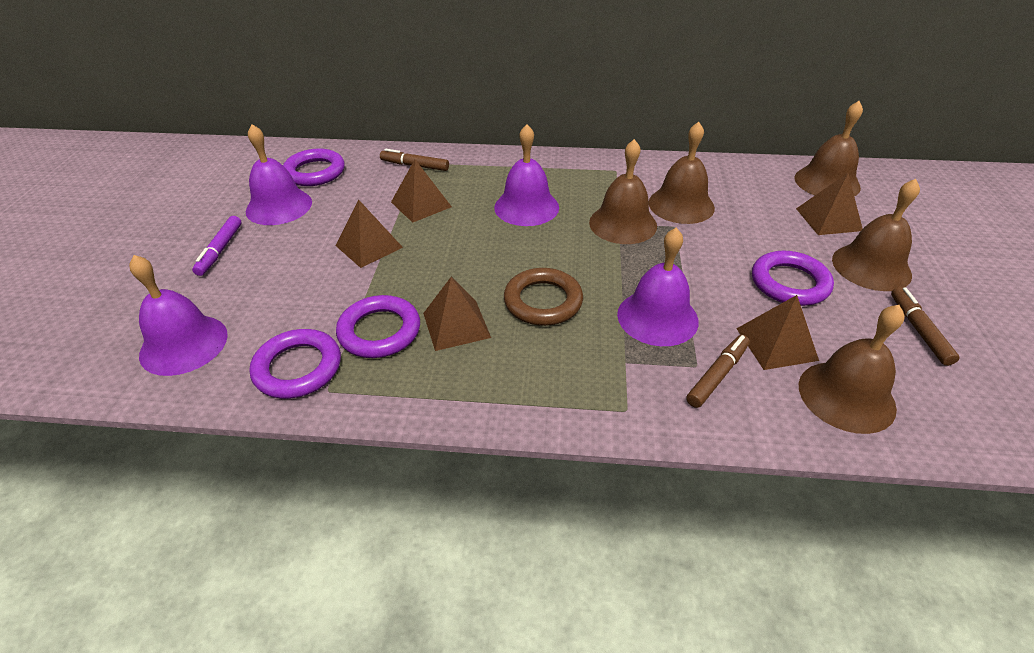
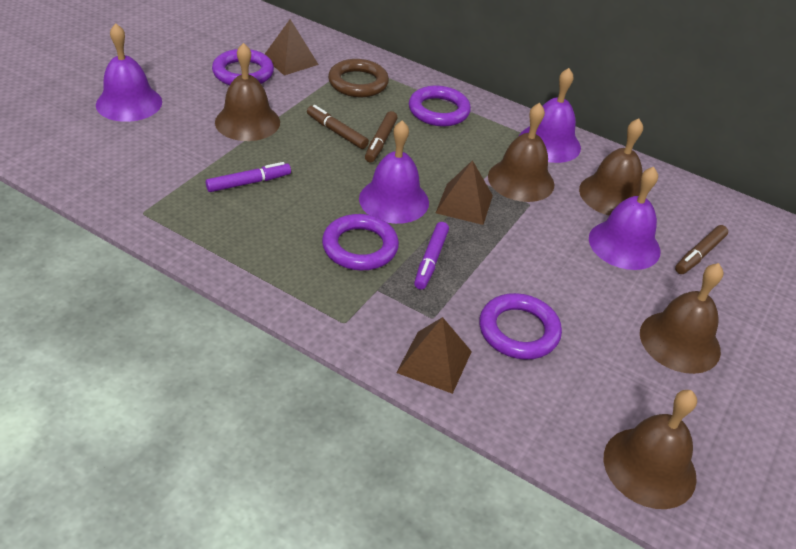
brown pyramid: 5 -> 3
purple marker: 1 -> 2

